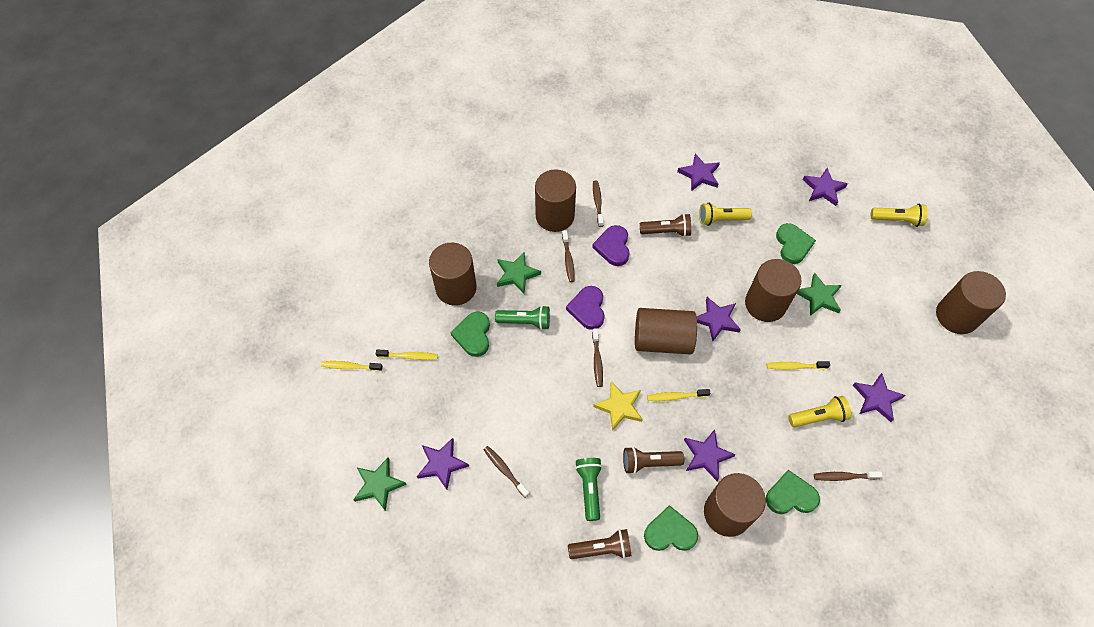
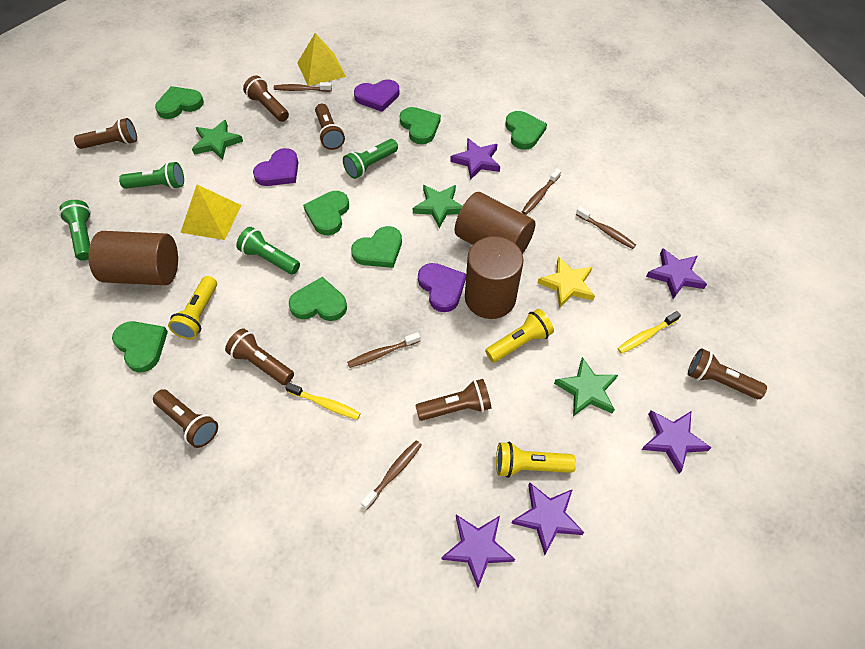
brown cylinder: 6 -> 3
brown flashlight: 3 -> 7
green flashlight: 2 -> 4
green heart: 4 -> 7
purple heart: 2 -> 3
purple star: 6 -> 5
yellow pyramid: 0 -> 2
yellow toothbrush: 4 -> 2

